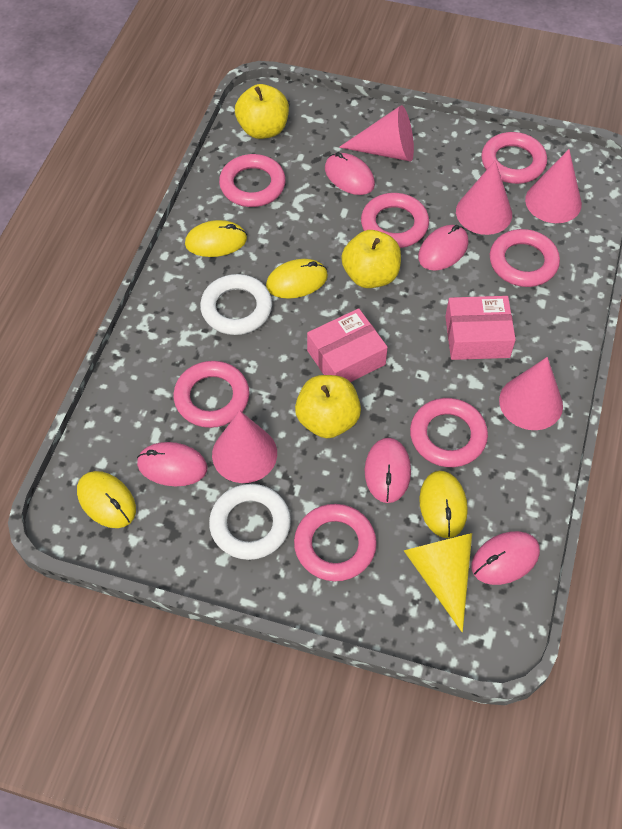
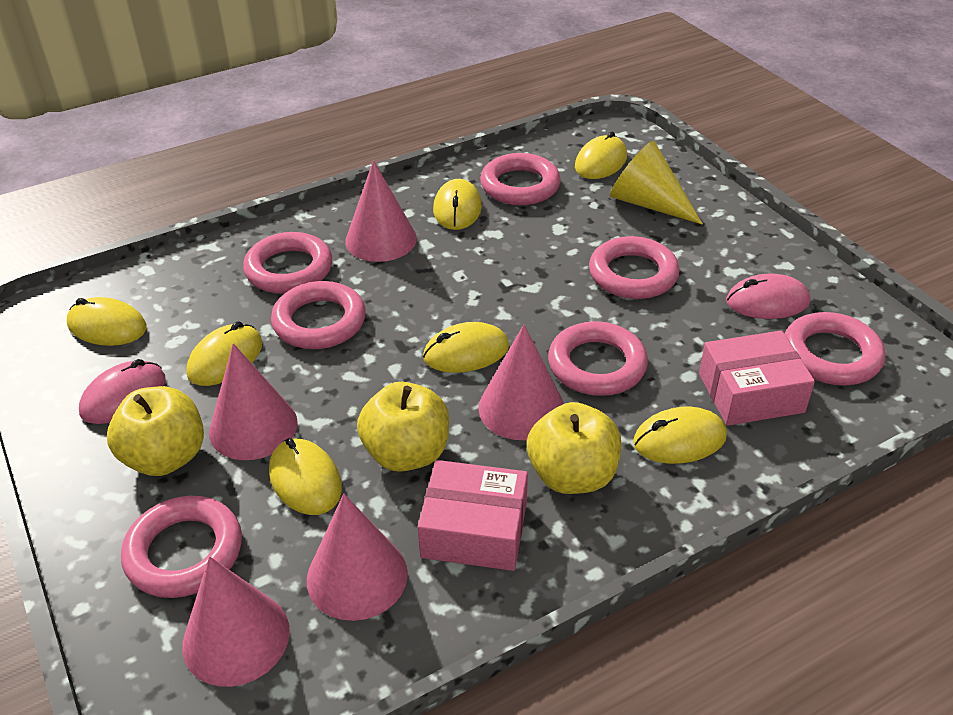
pink mouse: 5 -> 2
white ring: 2 -> 0
yellow mouse: 4 -> 7

